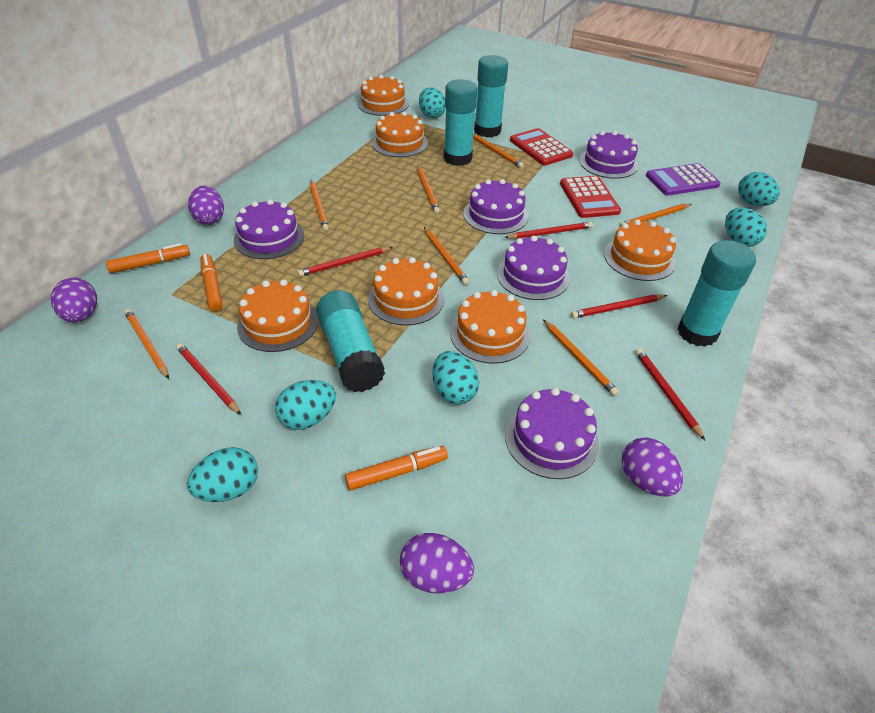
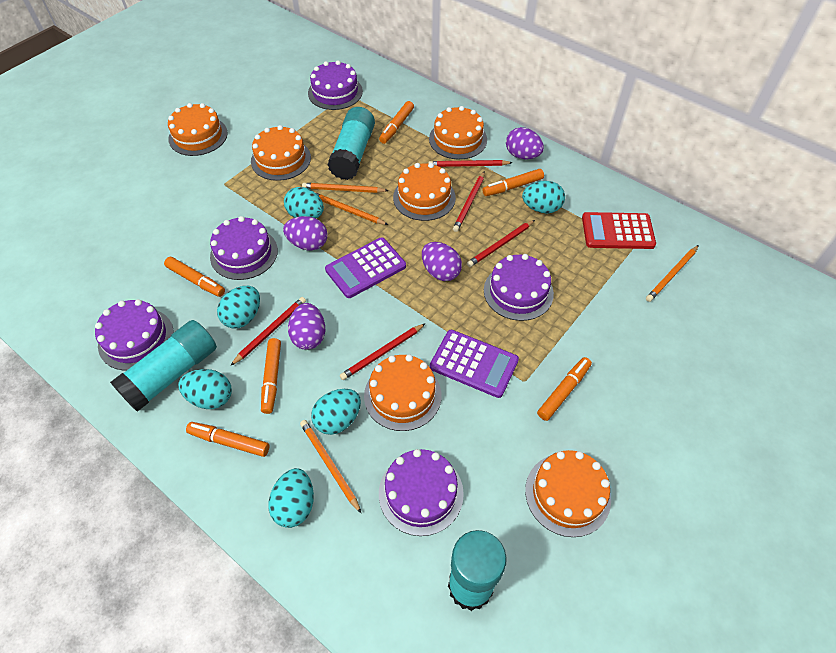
orange marker: 3 -> 6
orange pencil: 7 -> 4
purple calculator: 1 -> 2
red calculator: 2 -> 1
turquoise glue stick: 4 -> 3

